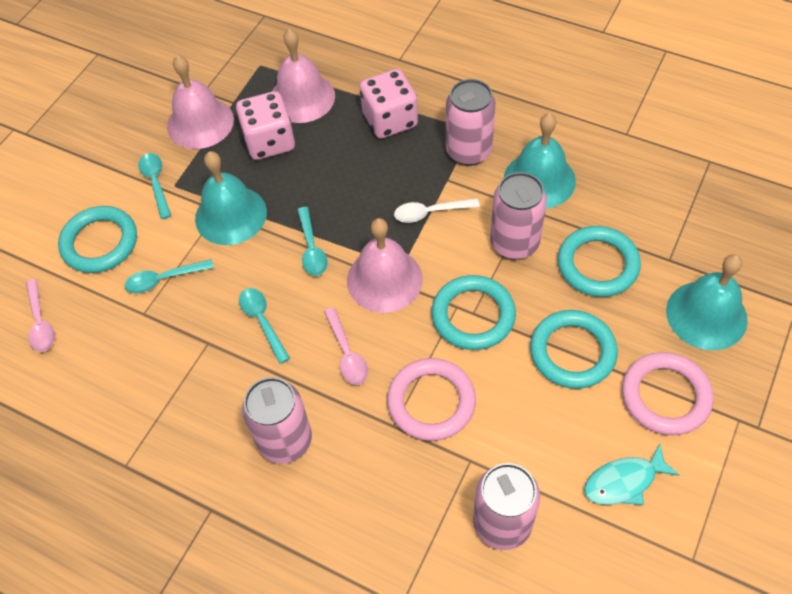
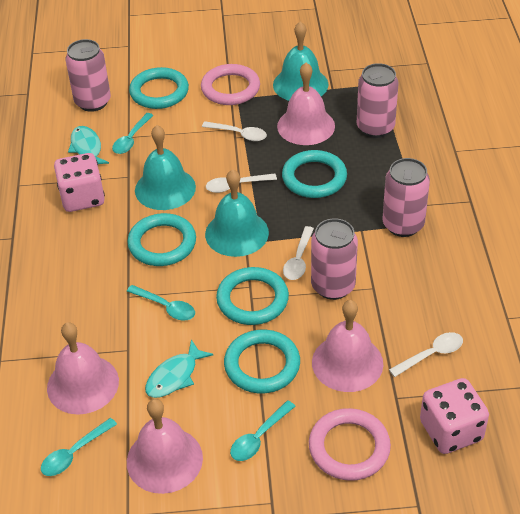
pink bell: 3 -> 4
pink spoon: 2 -> 0
turquoise fish: 1 -> 2
turquoise ring: 4 -> 5
white spoon: 1 -> 4

